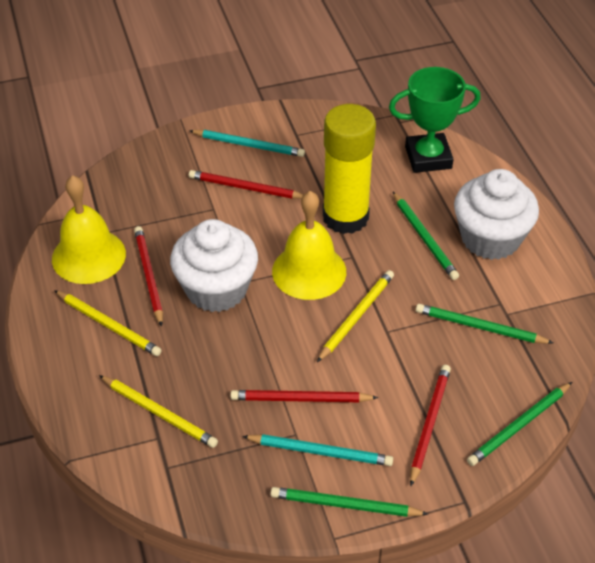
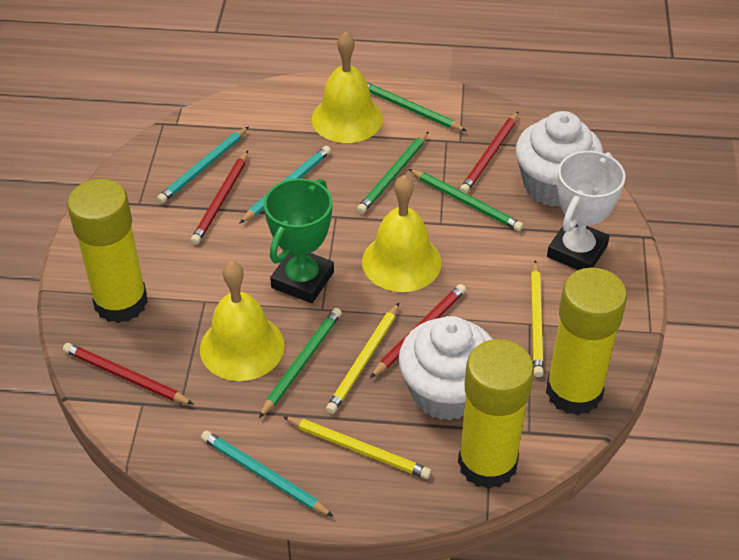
turquoise pencil: 2 -> 3
white trophy: 0 -> 1
yellow bell: 2 -> 3
yellow glue stick: 1 -> 3

